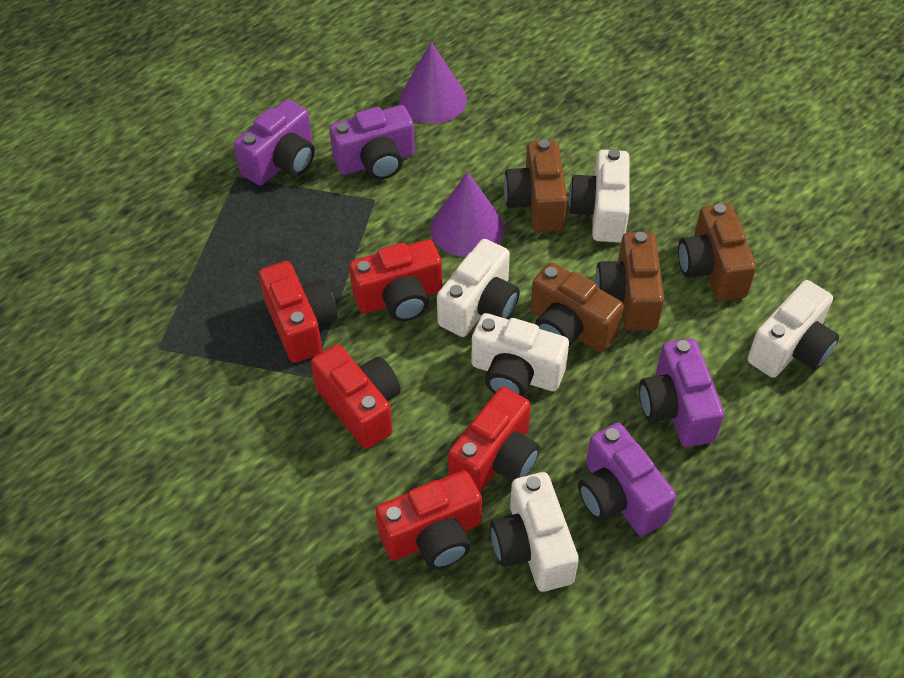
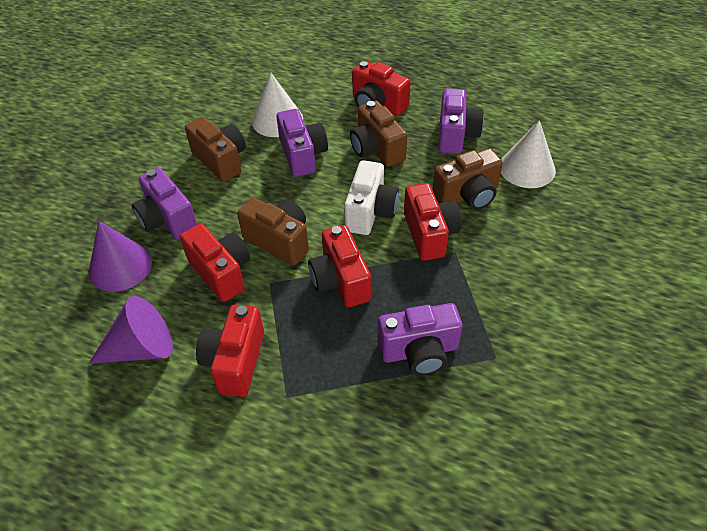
white camera: 5 -> 1
white cone: 0 -> 2

